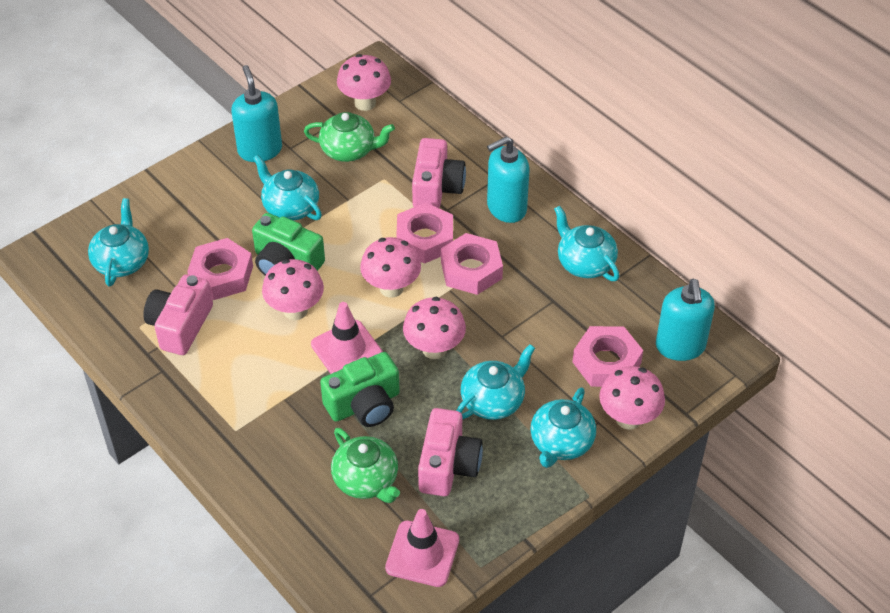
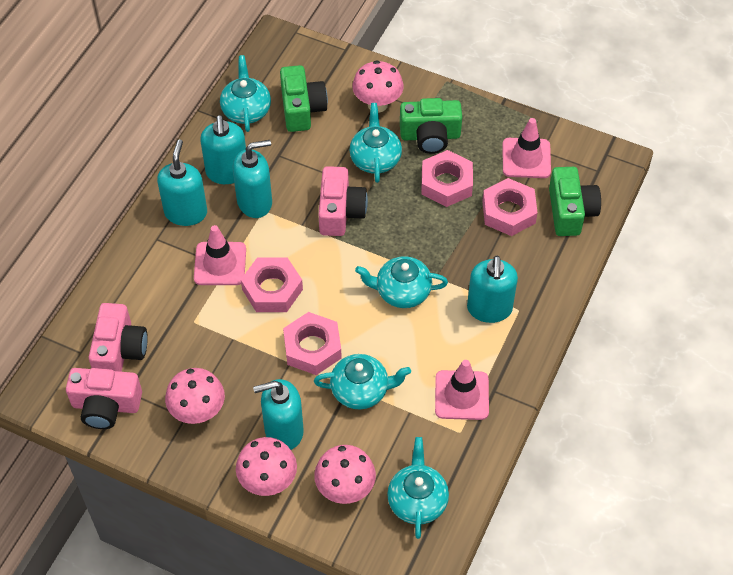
green camera: 2 -> 3
green teapot: 2 -> 0
pink mushroom: 5 -> 4
pink traffic cone: 2 -> 3
turquoise soap dispenser: 3 -> 5

